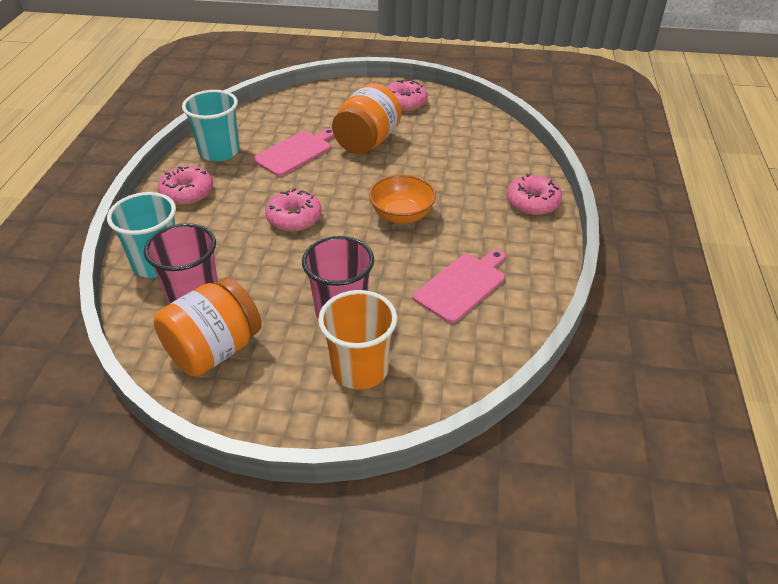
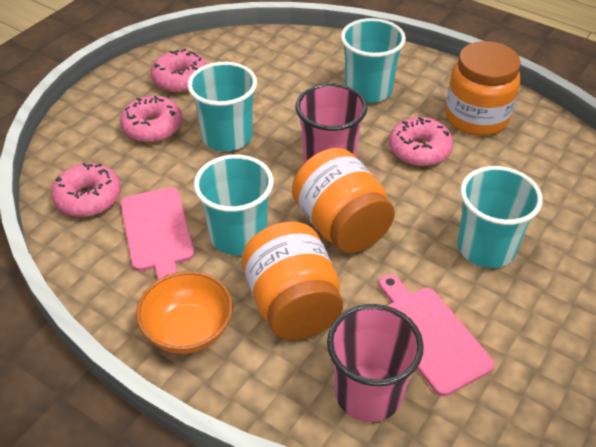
orange cup: 1 -> 0
orange jar: 2 -> 3
turquoise cup: 2 -> 4

